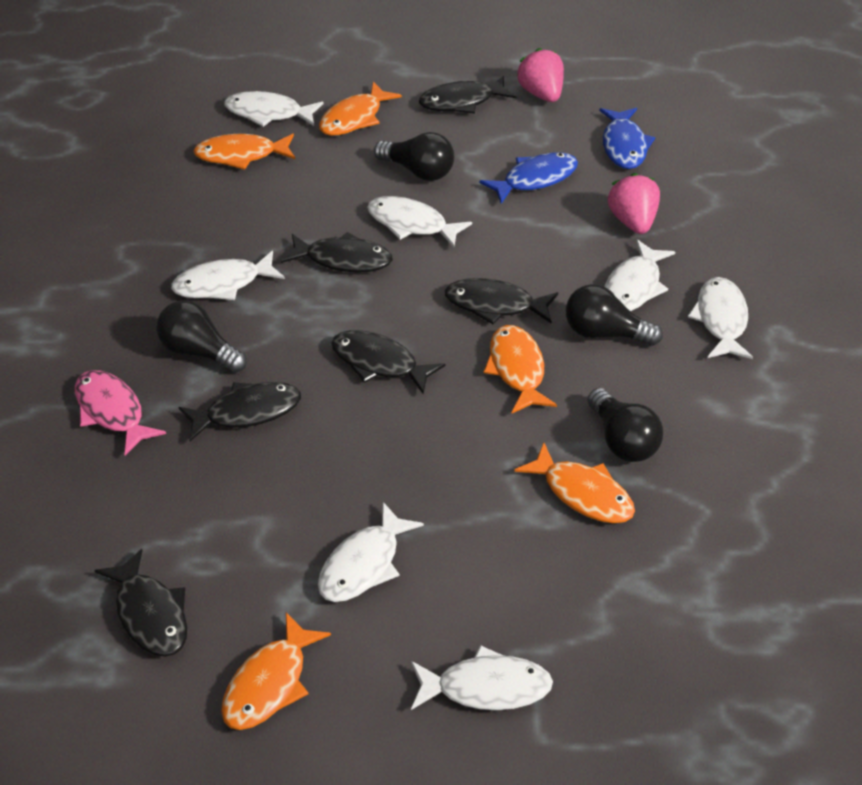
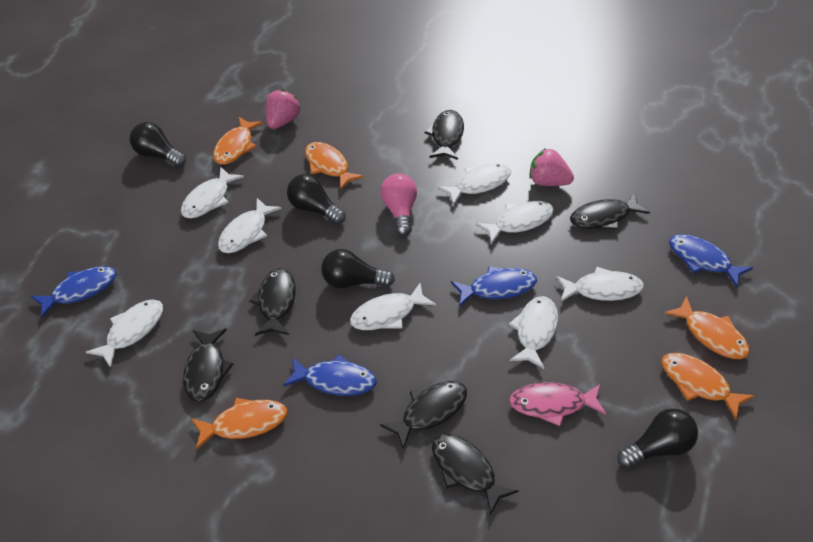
blue fish: 2 -> 4
pink light bulb: 0 -> 1
white fish: 7 -> 8

